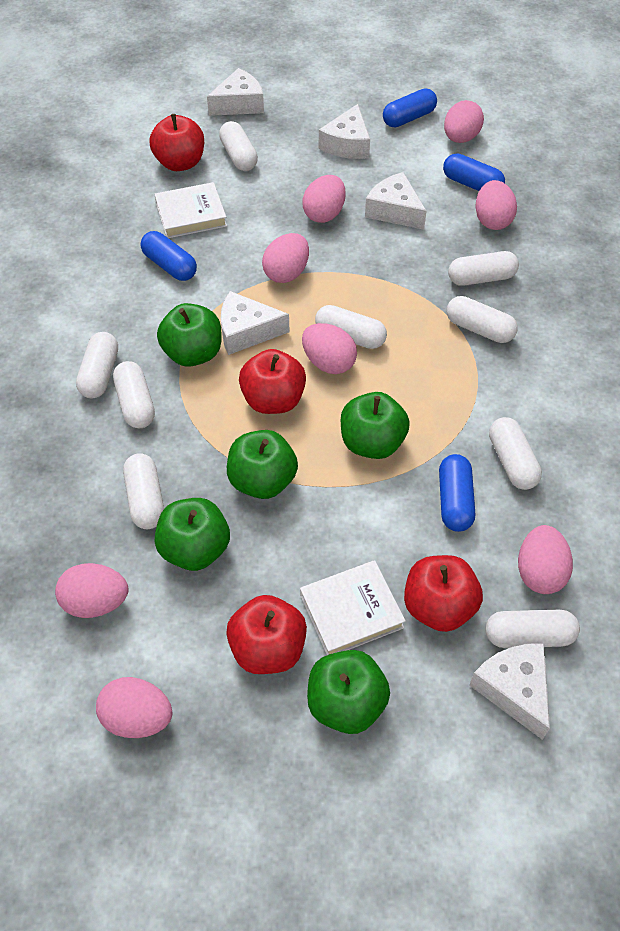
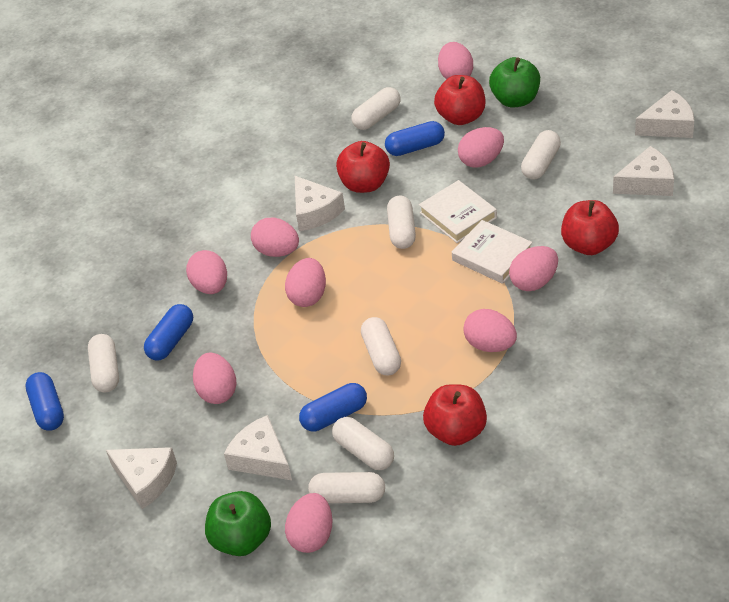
green apple: 5 -> 2
pink egg: 8 -> 9
white capsule: 9 -> 7

